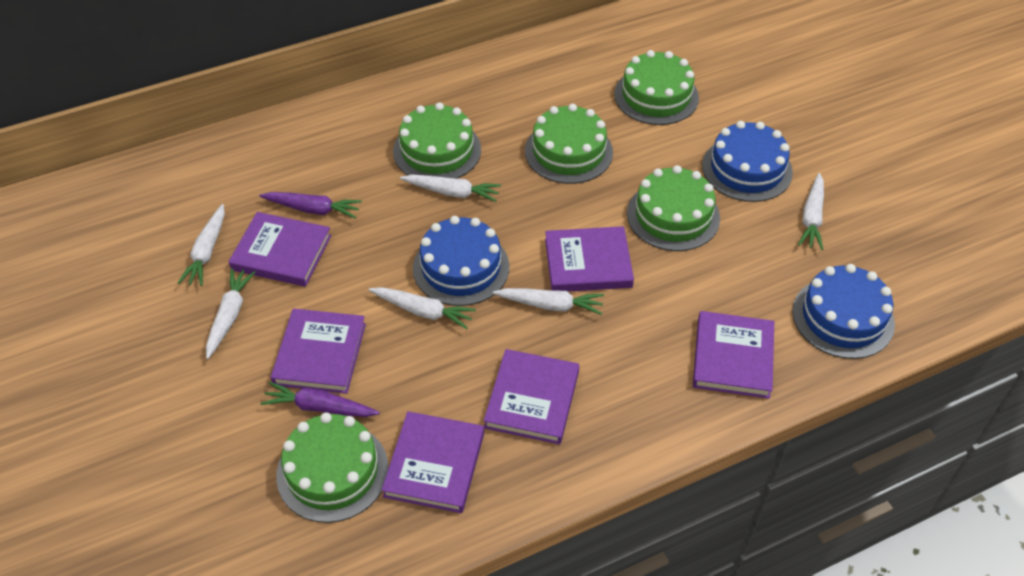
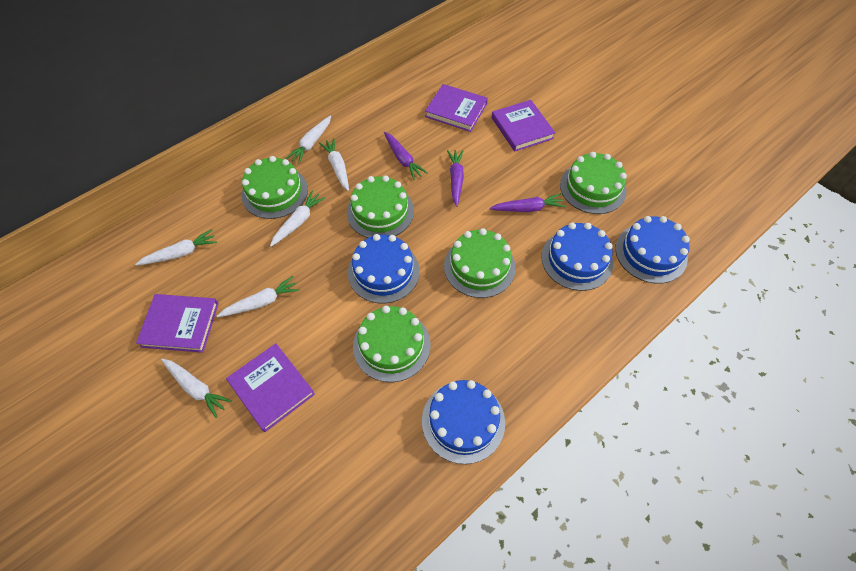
blue cake: 3 -> 4
purple book: 6 -> 4
purple carrot: 2 -> 3

